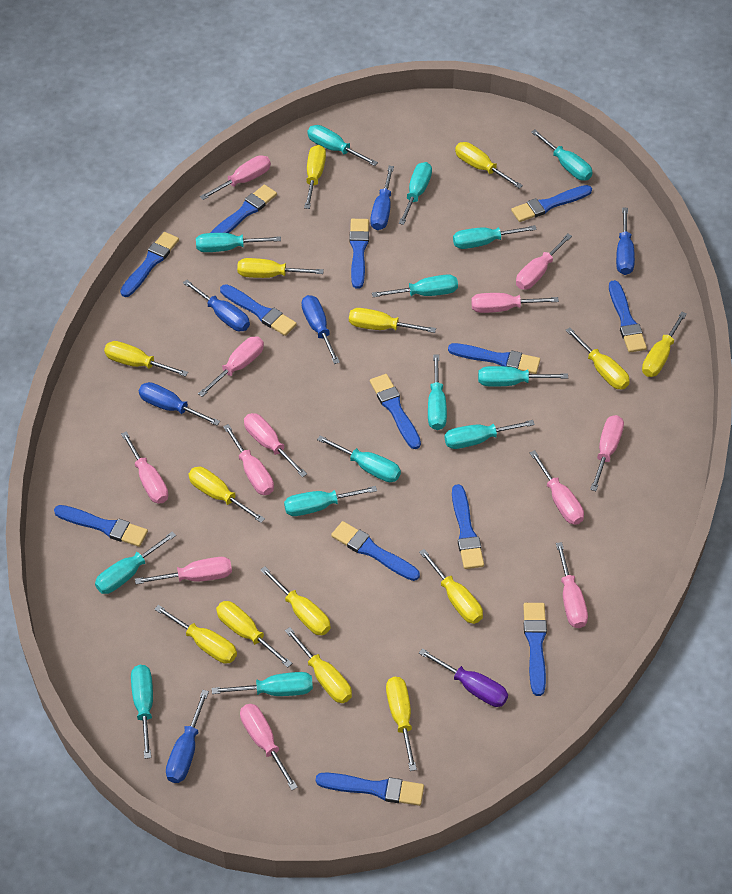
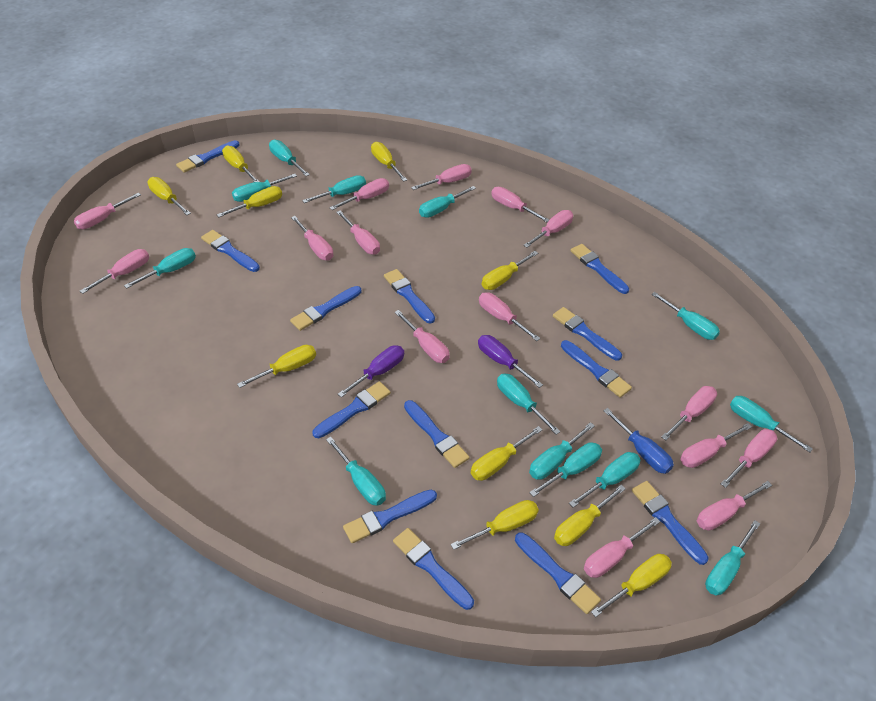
blue screwdriver: 6 -> 1
pink screwdriver: 12 -> 15
purple screwdriver: 1 -> 2
turquoise screwdriver: 14 -> 13
yellow screwdriver: 14 -> 10

